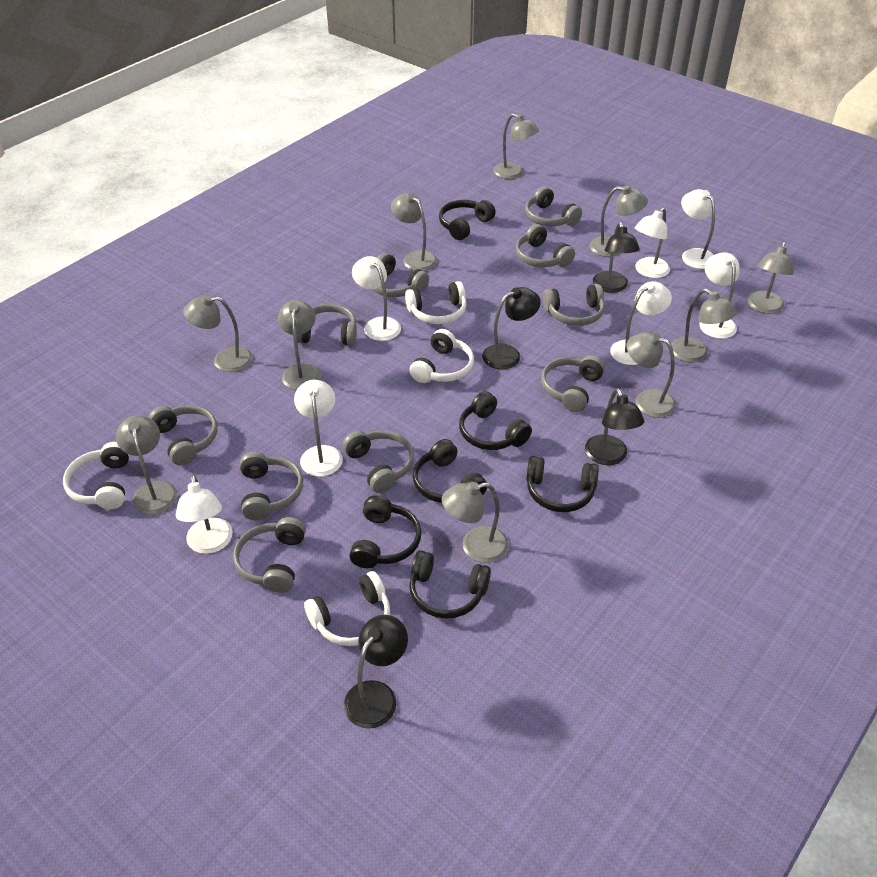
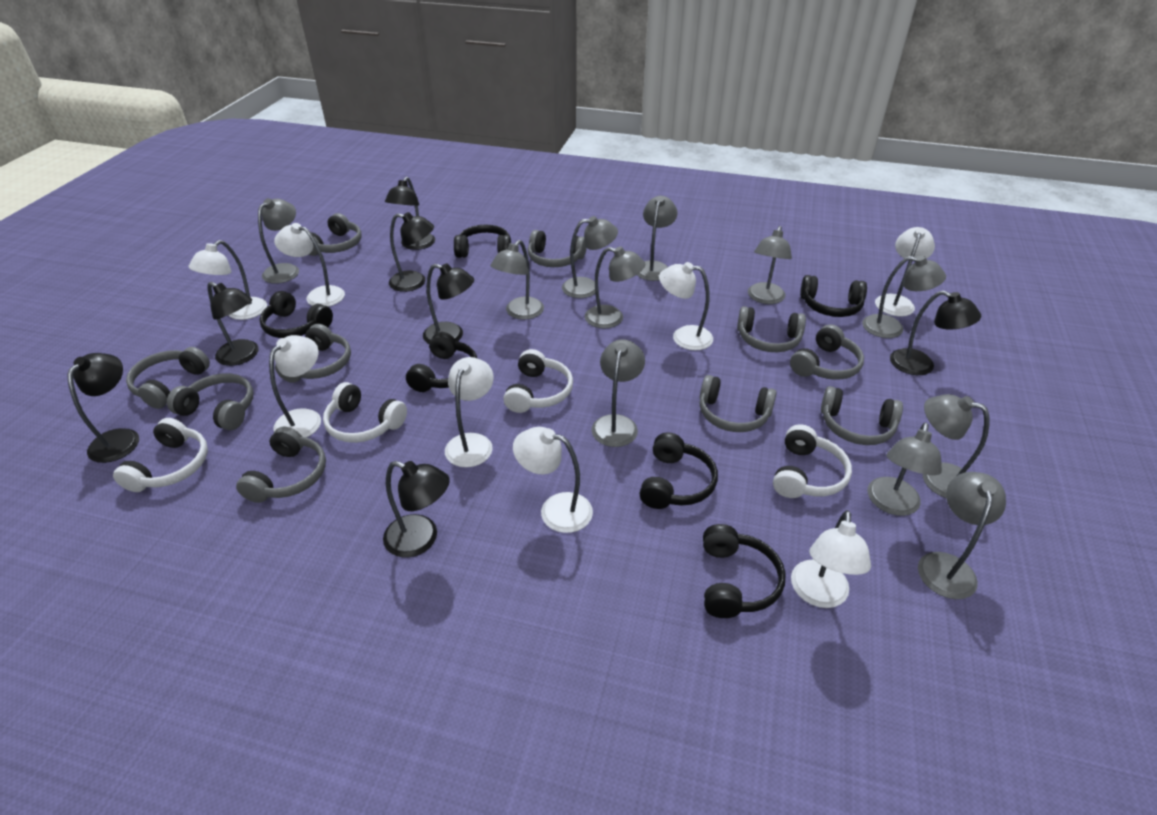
black lamp: 4 -> 7
grey lamp: 10 -> 11
white lamp: 7 -> 8

